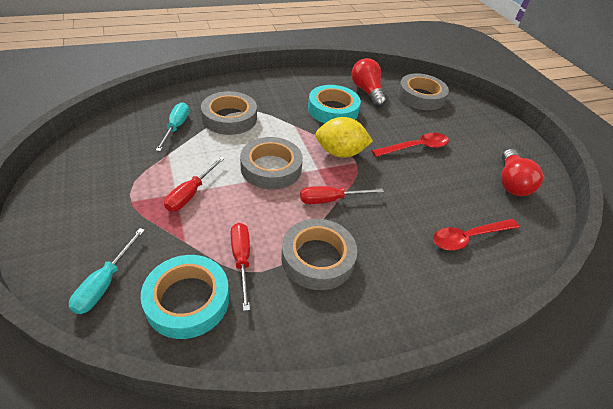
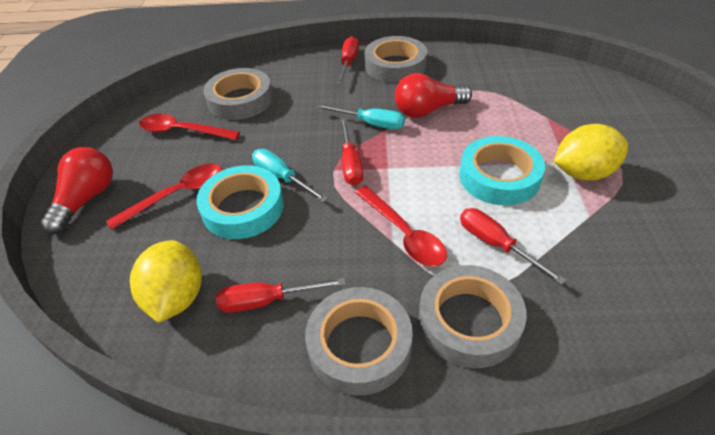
red screwdriver: 3 -> 4
red spoon: 2 -> 3
yellow lemon: 1 -> 2

